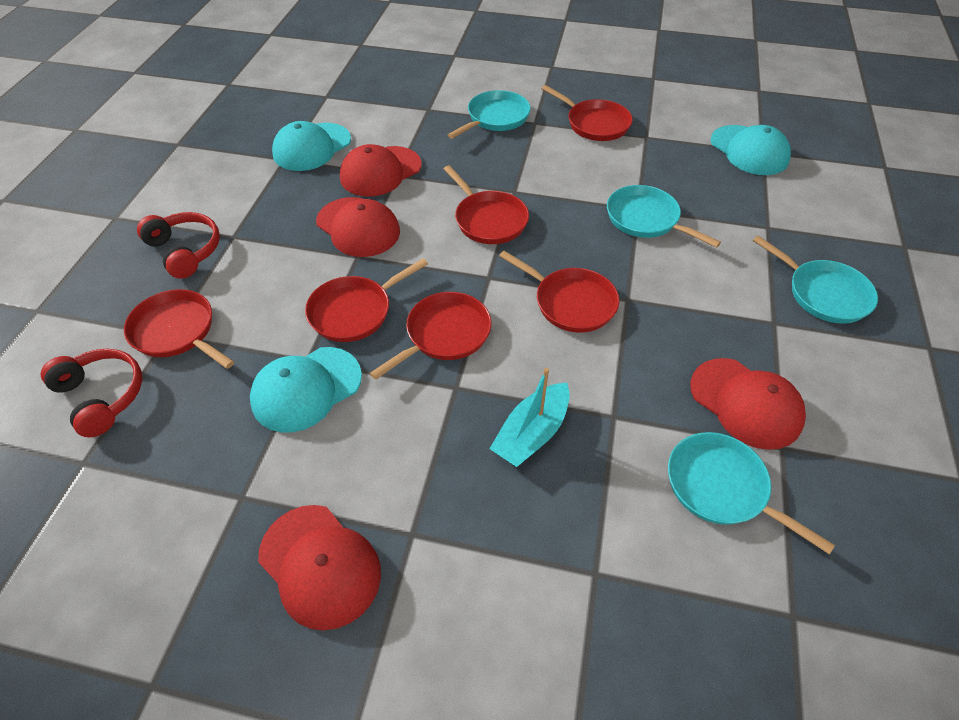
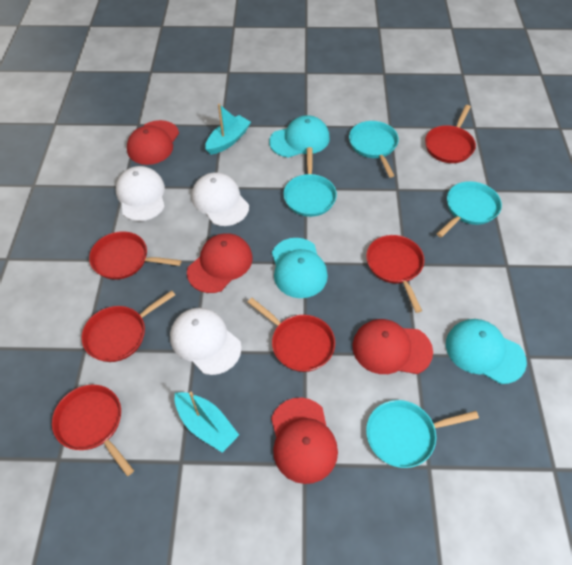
red headphones: 2 -> 0
turquoise boat: 1 -> 2
white cap: 0 -> 3

